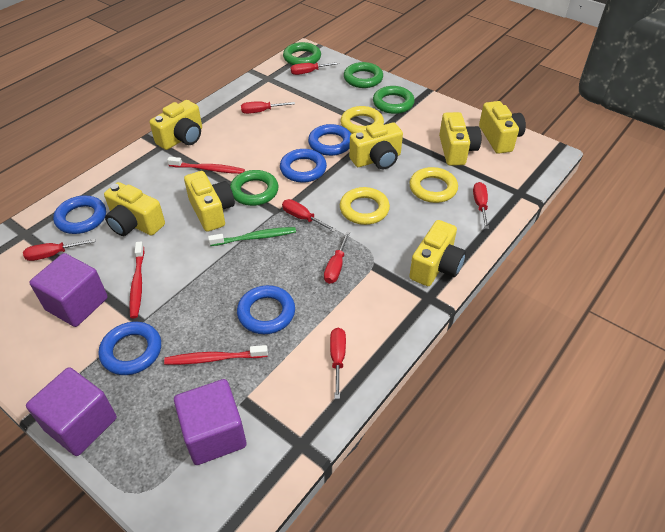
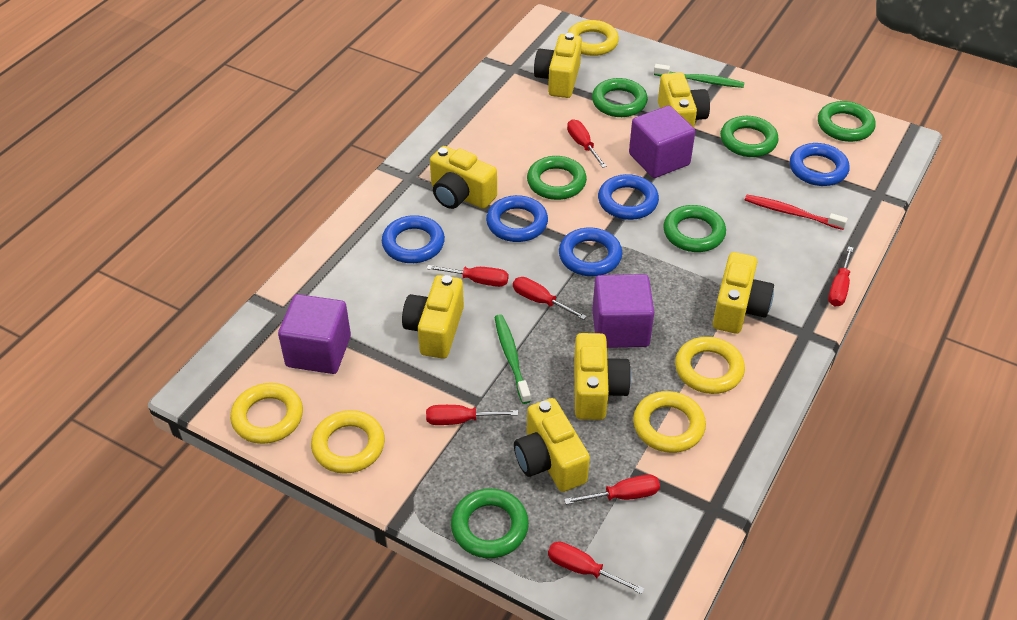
green ring: 4 -> 6
green toothbrush: 1 -> 2
red toothbrush: 3 -> 1
yellow ring: 3 -> 5

